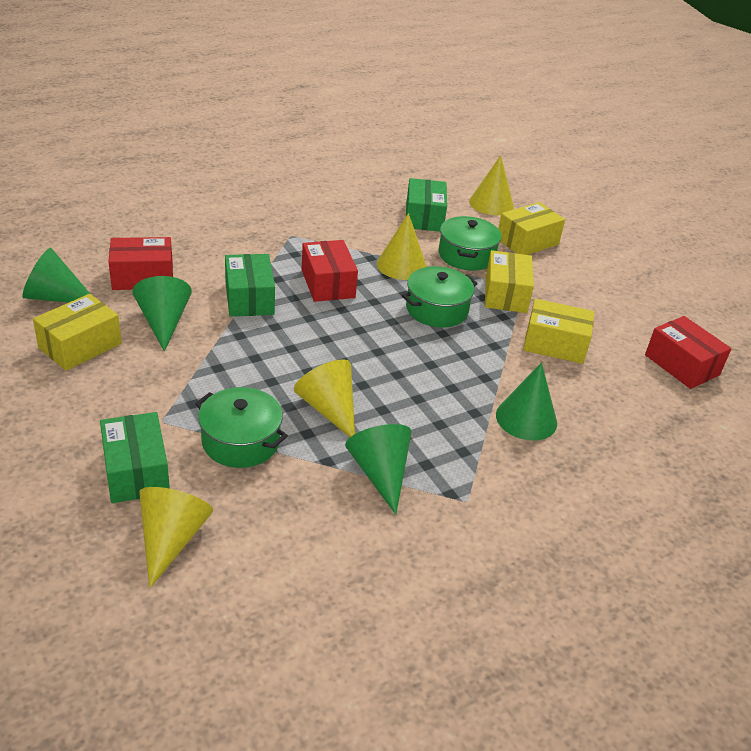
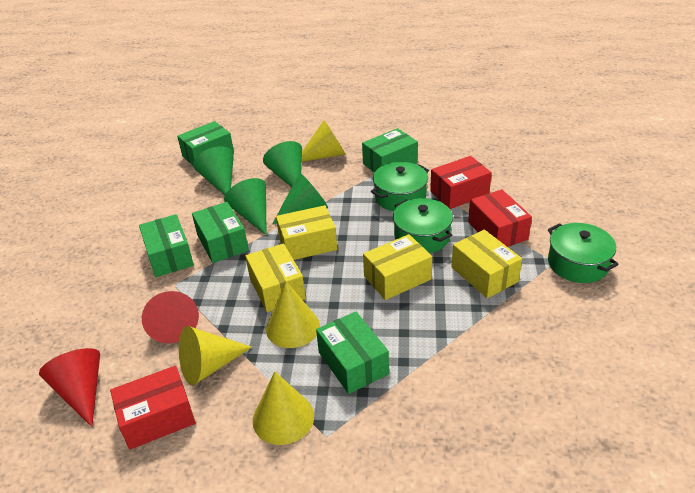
green box: 3 -> 5
red cone: 0 -> 2

